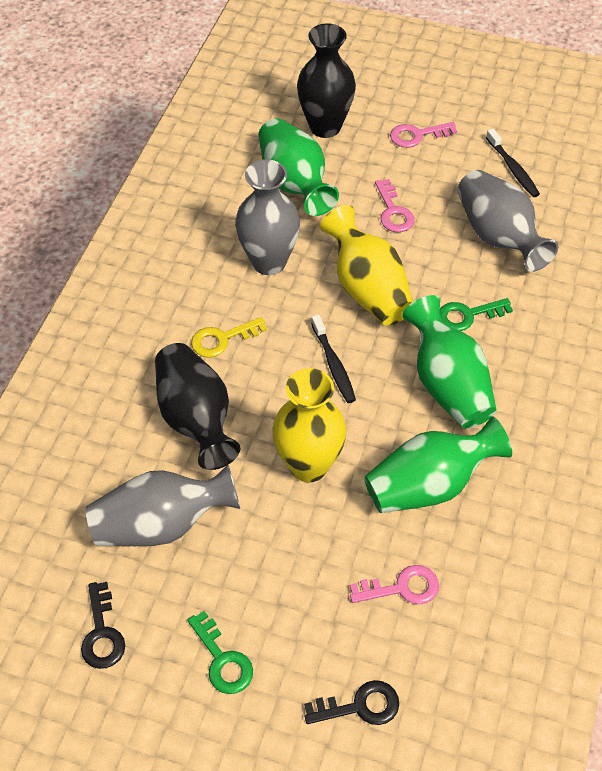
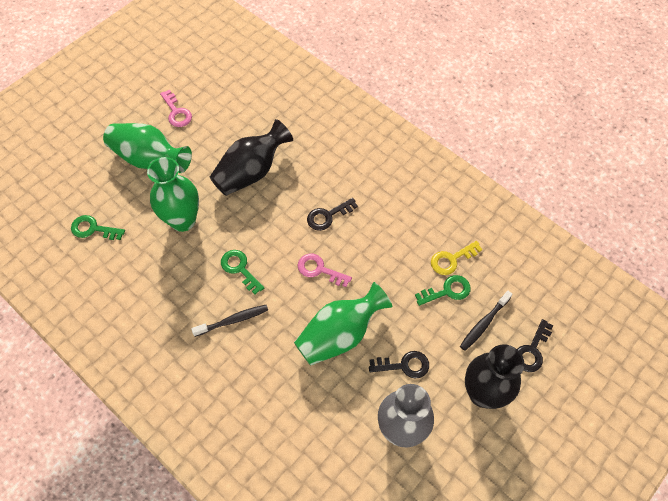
black key: 2 -> 3
green key: 2 -> 3
grey vase: 3 -> 1
pink key: 3 -> 2
yellow vase: 2 -> 0

